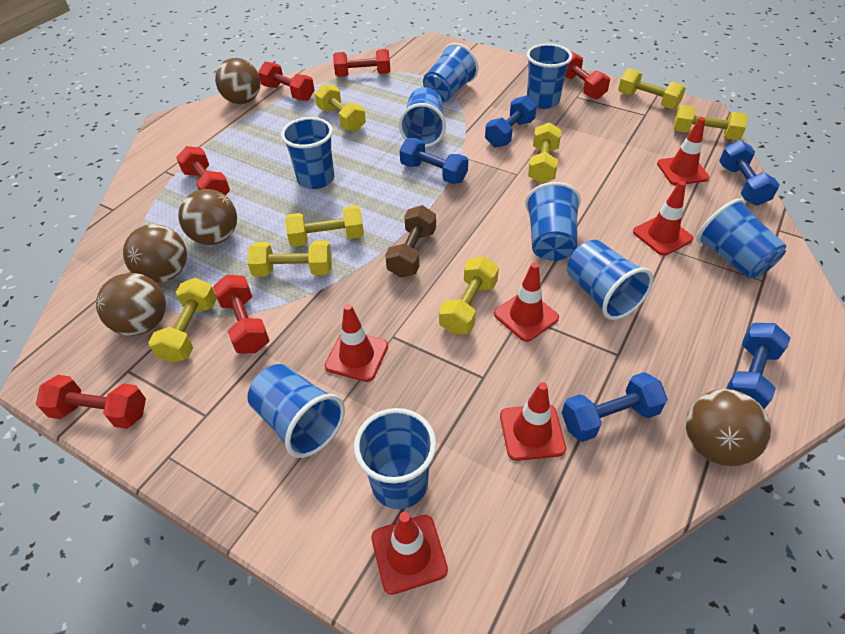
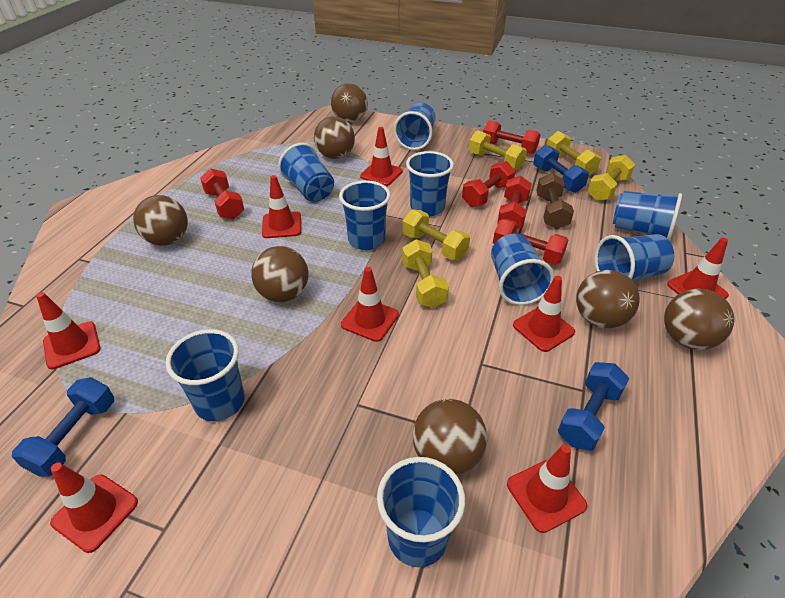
blue dumbbell: 5 -> 3
brown ball: 5 -> 7
red dumbbell: 6 -> 5
red traffic cone: 6 -> 8
yellow dumbbell: 8 -> 5

